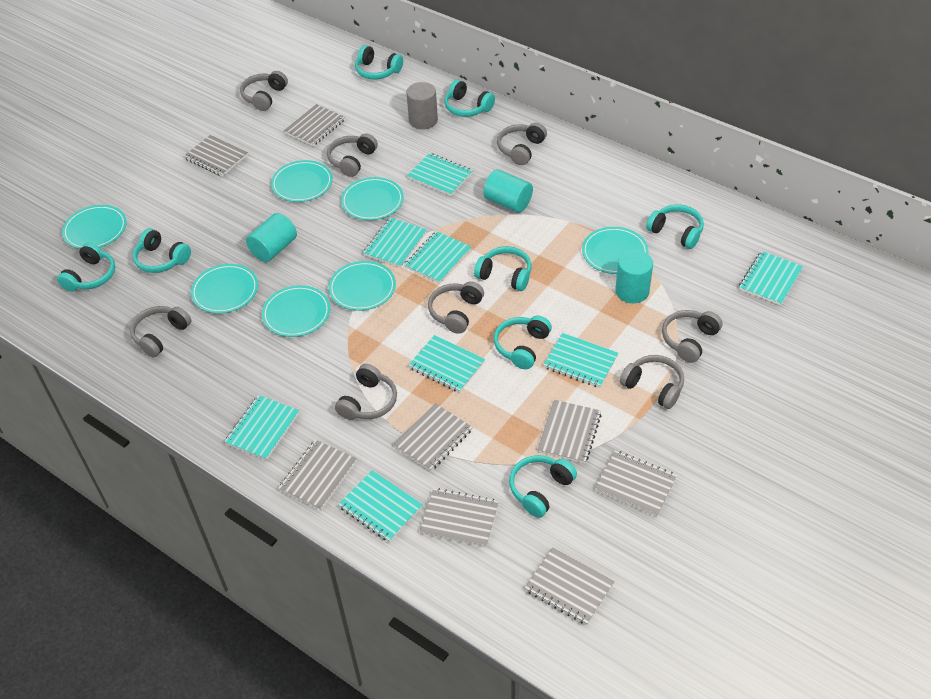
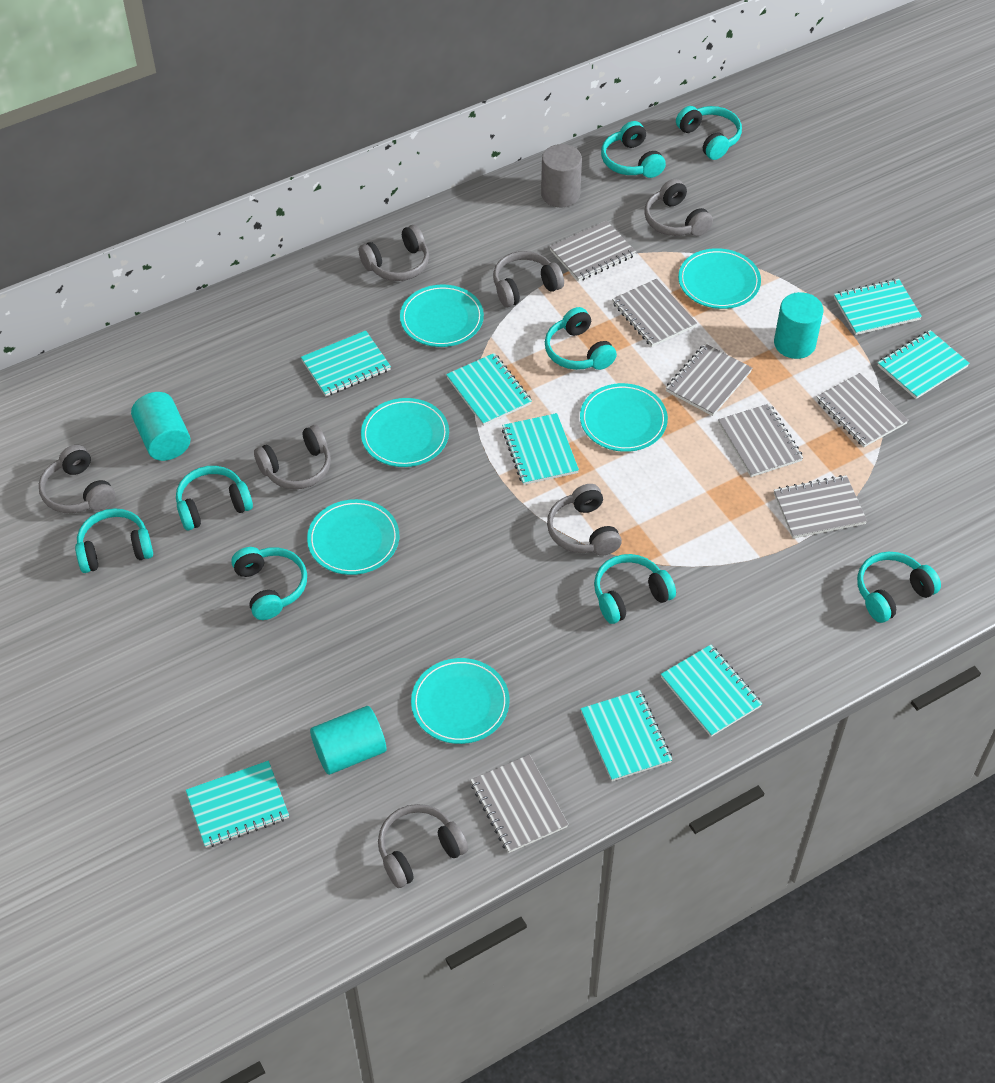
grey headphones: 8 -> 7
grey notebook: 8 -> 7
turquoise plate: 7 -> 6

